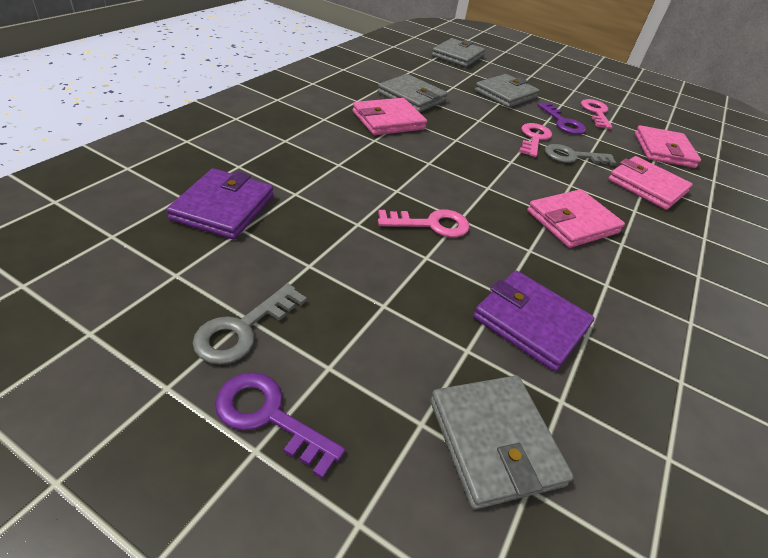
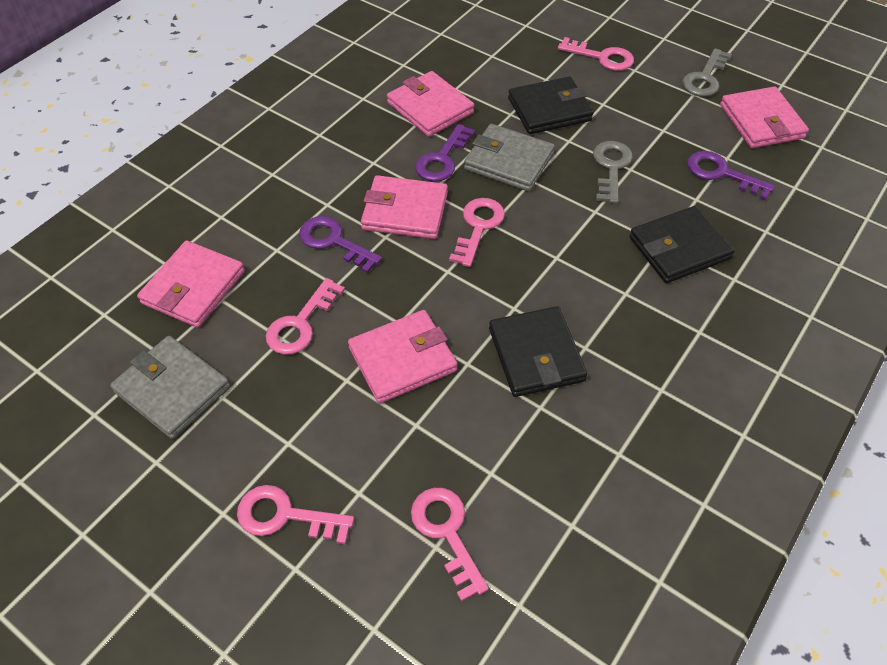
black wallet: 0 -> 3
grey wallet: 4 -> 2
pink key: 3 -> 5
pink wallet: 4 -> 5
purple key: 2 -> 3
purple wallet: 2 -> 0

